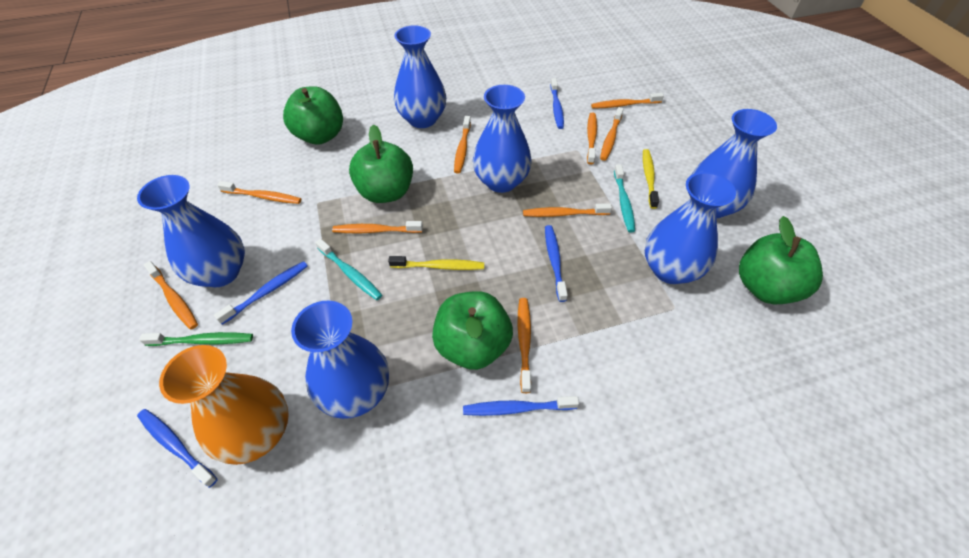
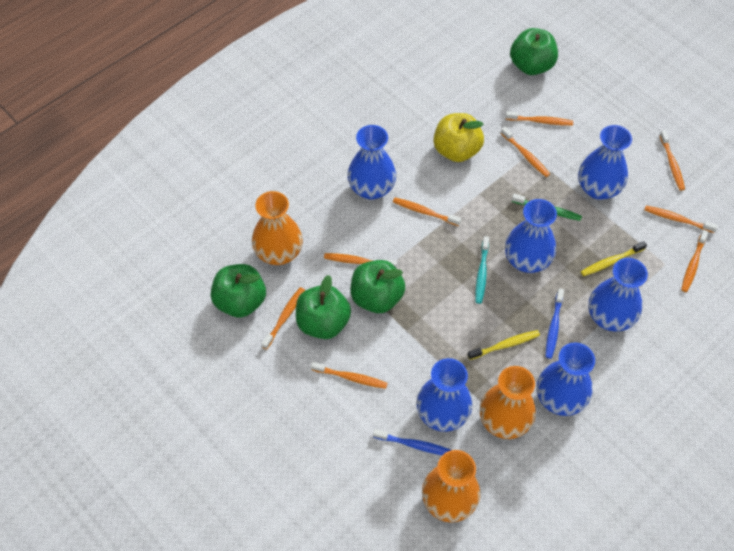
blue toothbrush: 5 -> 2
orange vase: 1 -> 3
turquoise toothbrush: 2 -> 1
yellow apple: 0 -> 1

